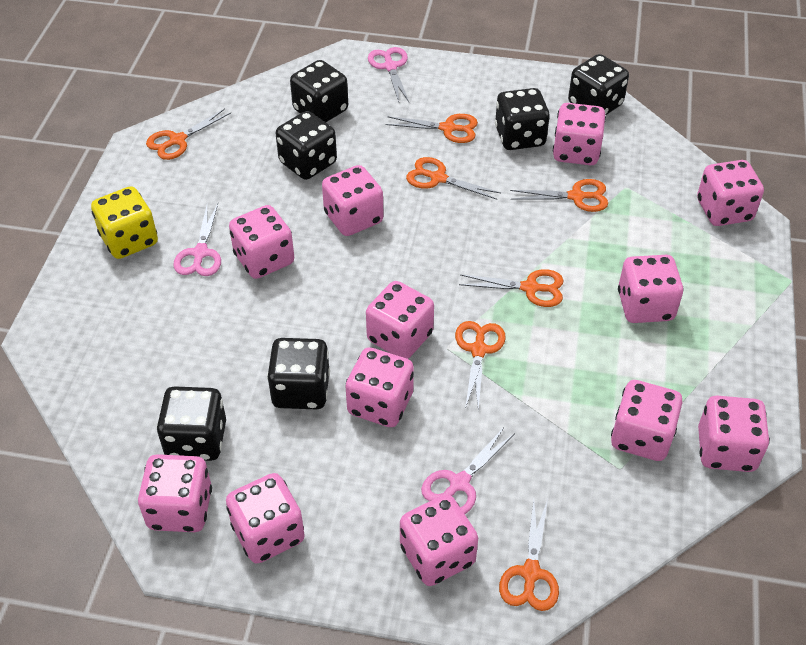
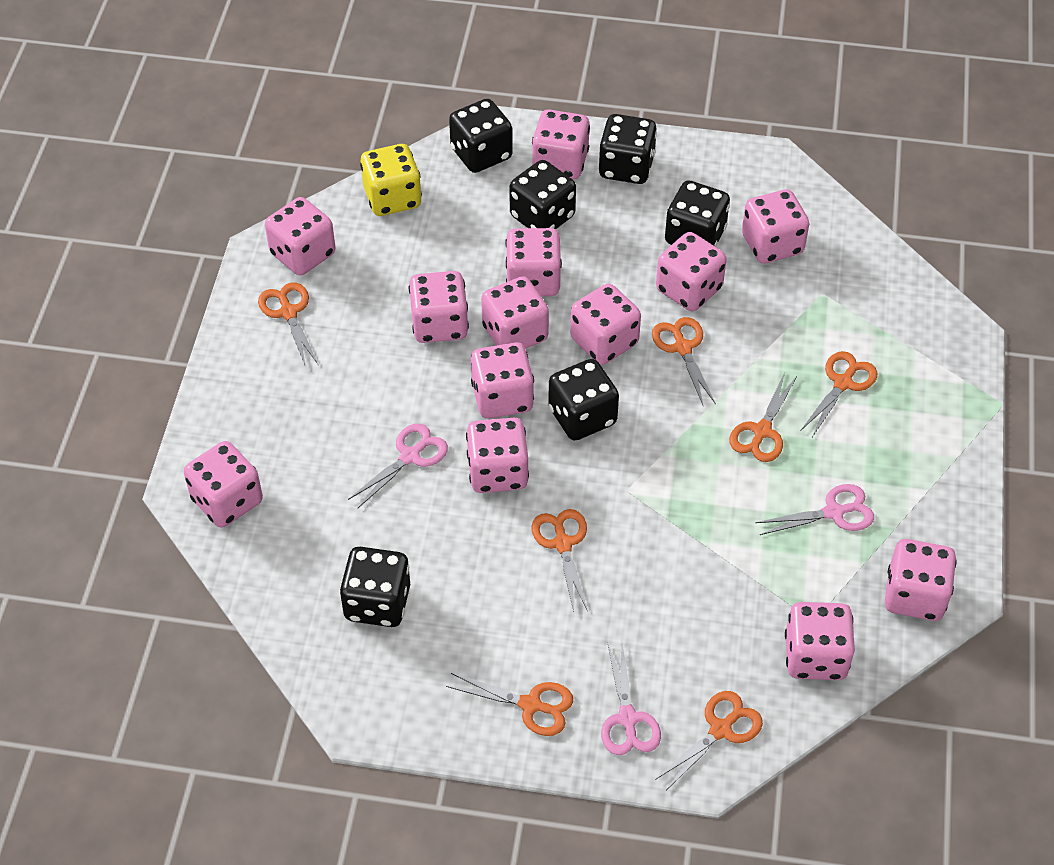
pink dice: 12 -> 13

